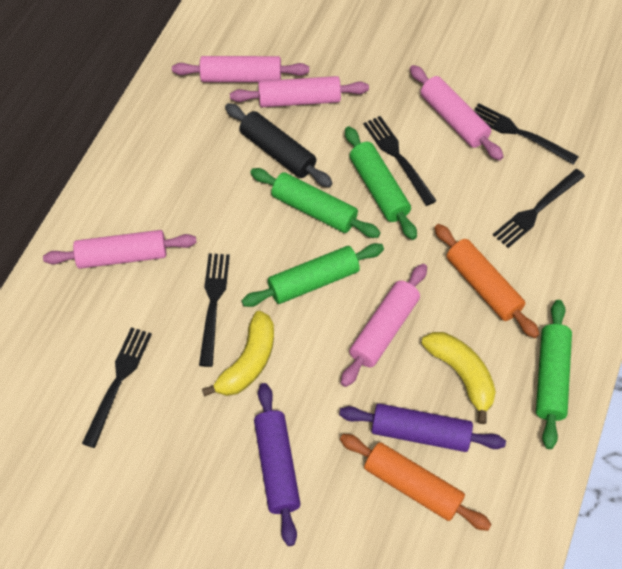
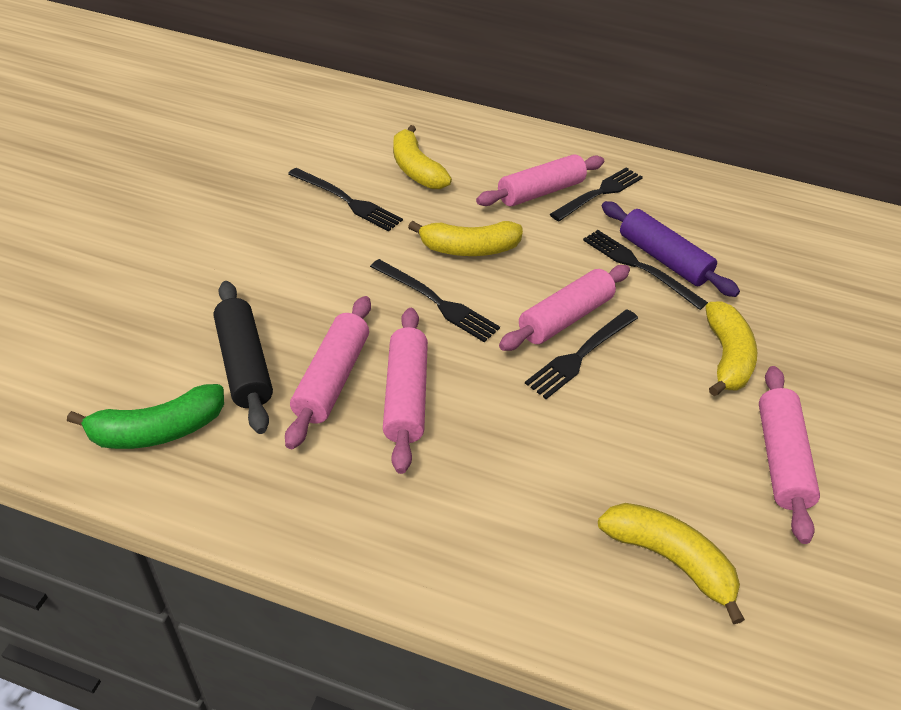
green banana: 0 -> 1
green rolling pin: 4 -> 0
orange rolling pin: 2 -> 0
purple rolling pin: 2 -> 1
yellow banana: 2 -> 4

